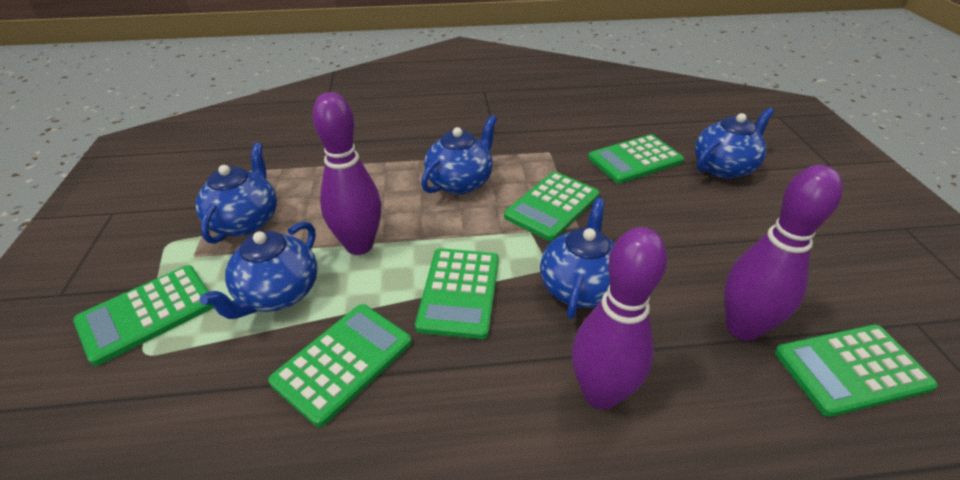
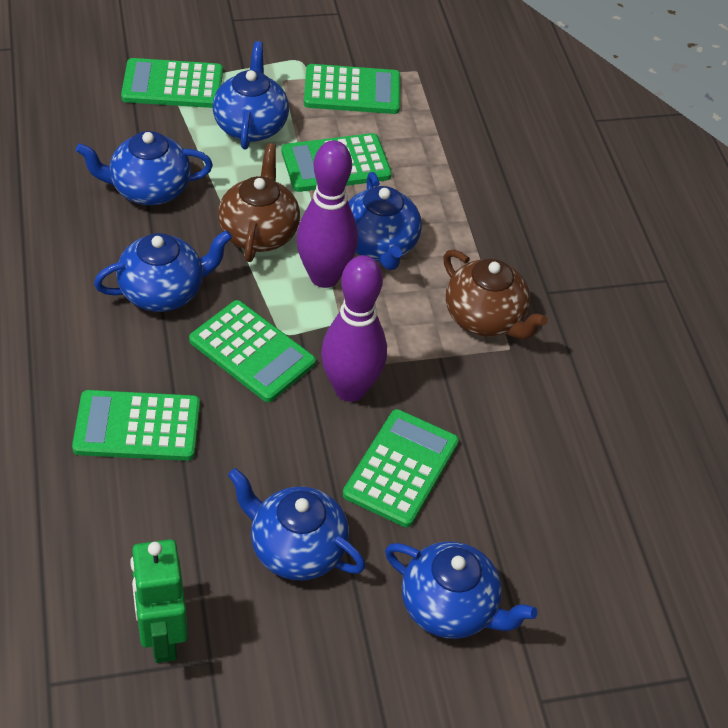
blue teapot: 5 -> 6
brown teapot: 0 -> 2
green robot: 0 -> 1
purple bowling pin: 3 -> 2

